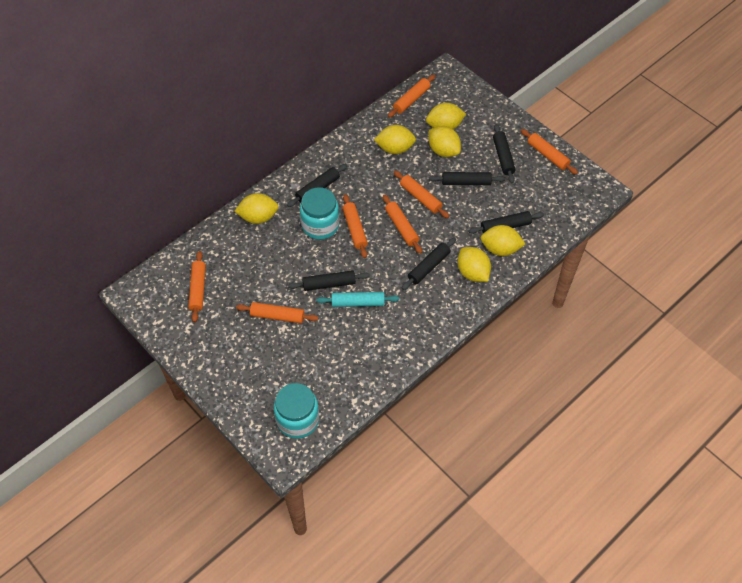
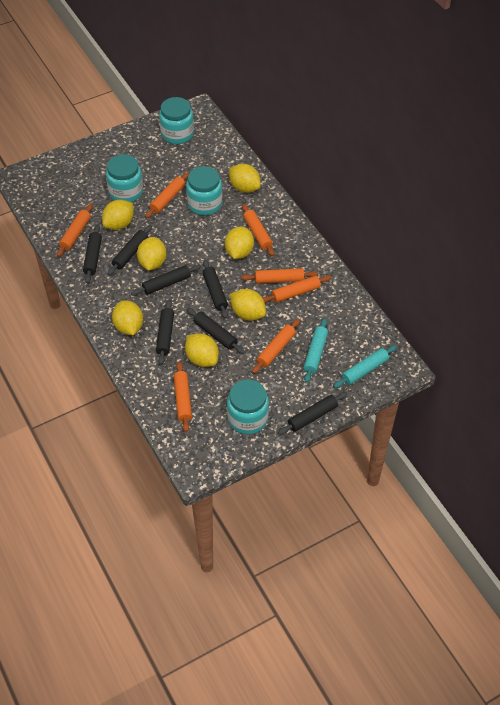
black rolling pin: 6 -> 7
turquoise jar: 2 -> 4
turquoise rolling pin: 1 -> 2
yellow lemon: 6 -> 7

